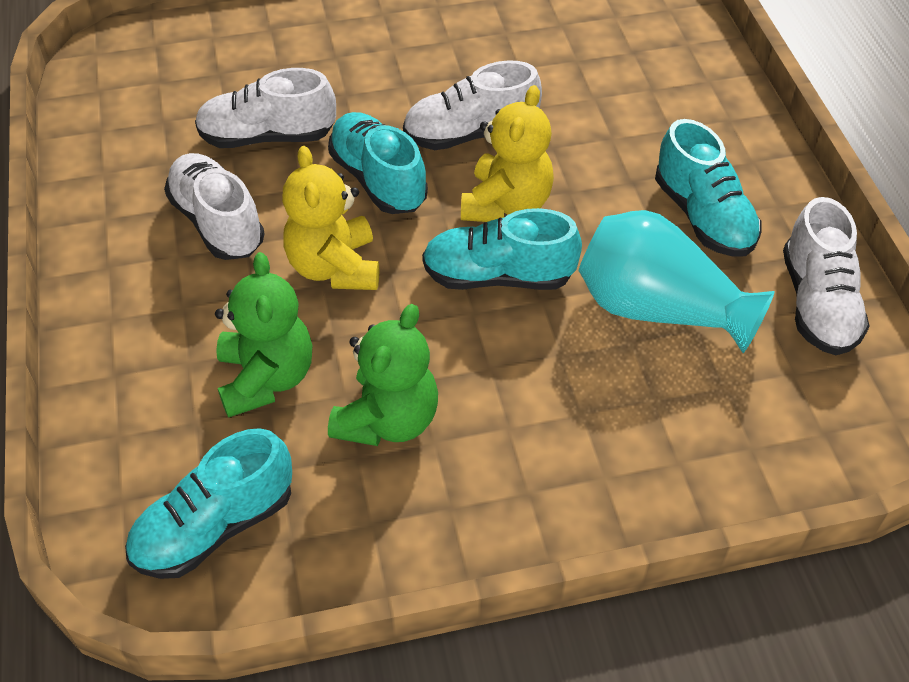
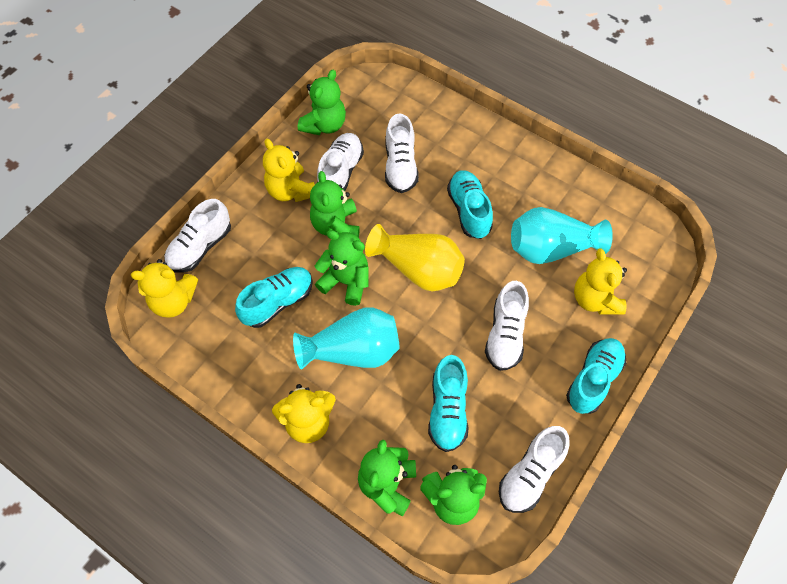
green teddy bear: 2 -> 5
turquoise vase: 1 -> 2
white shoe: 4 -> 5
yellow teddy bear: 2 -> 4
yellow vase: 0 -> 1

